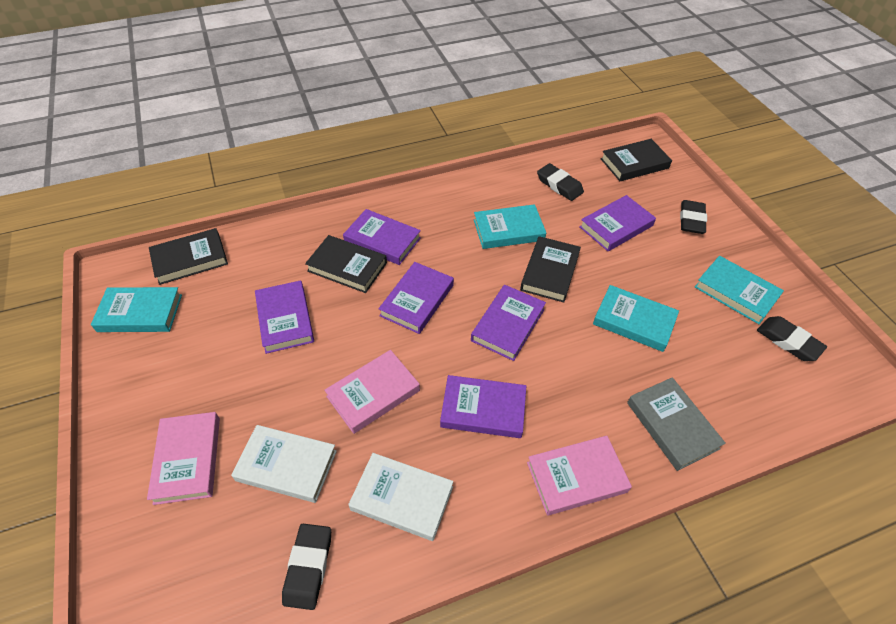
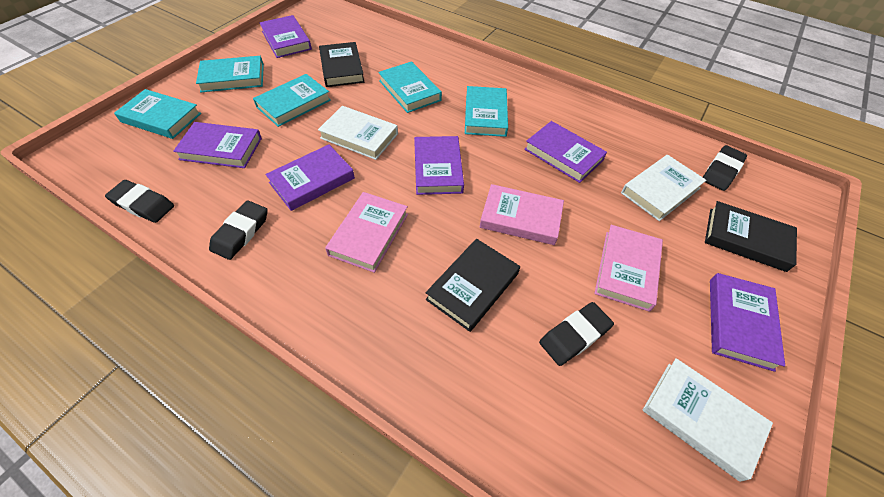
black book: 4 -> 3
grey book: 1 -> 0
turquoise book: 4 -> 5
white book: 2 -> 3

